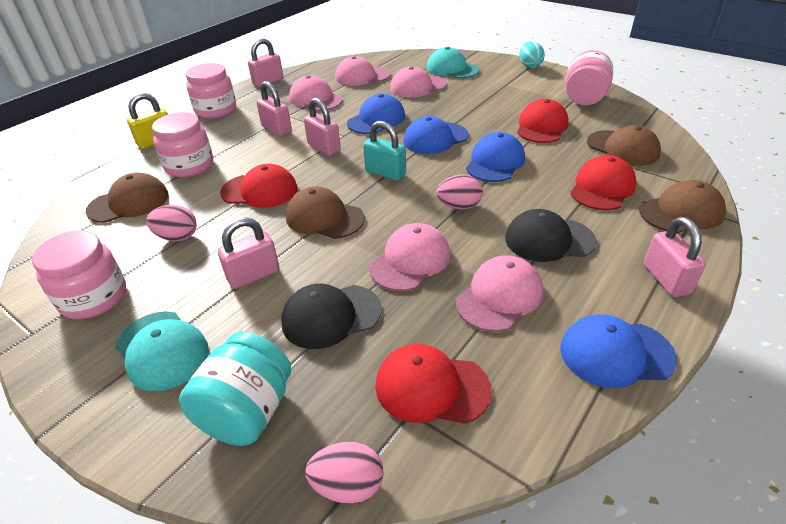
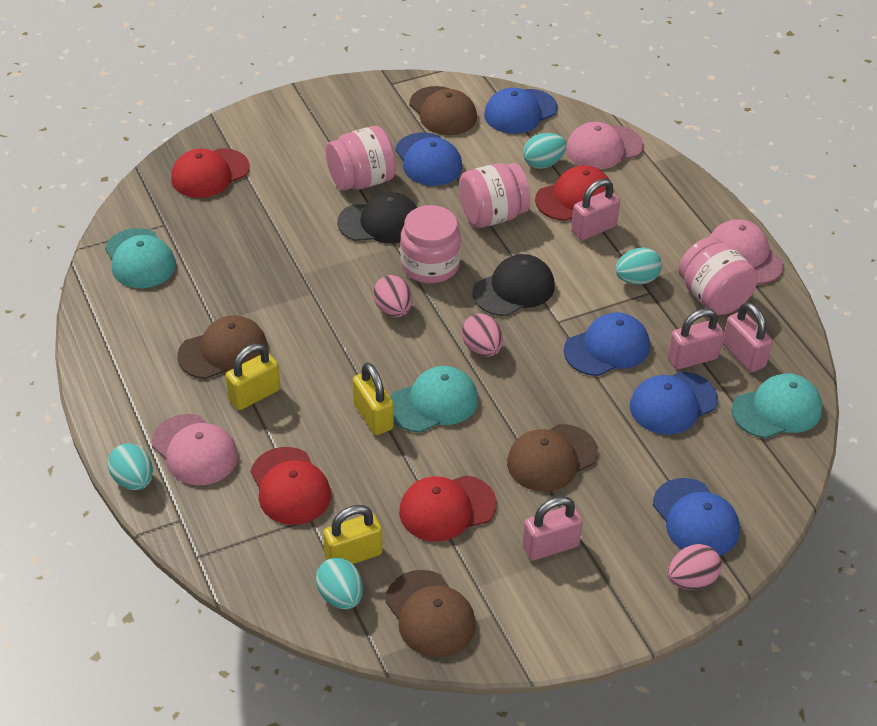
blue cap: 4 -> 5
pink cap: 5 -> 3
pink padlock: 5 -> 4
turquoise cap: 2 -> 3
turquoise egg: 1 -> 4
turquoise jar: 1 -> 0
turquoise padlock: 1 -> 0
yellow padlock: 1 -> 3

